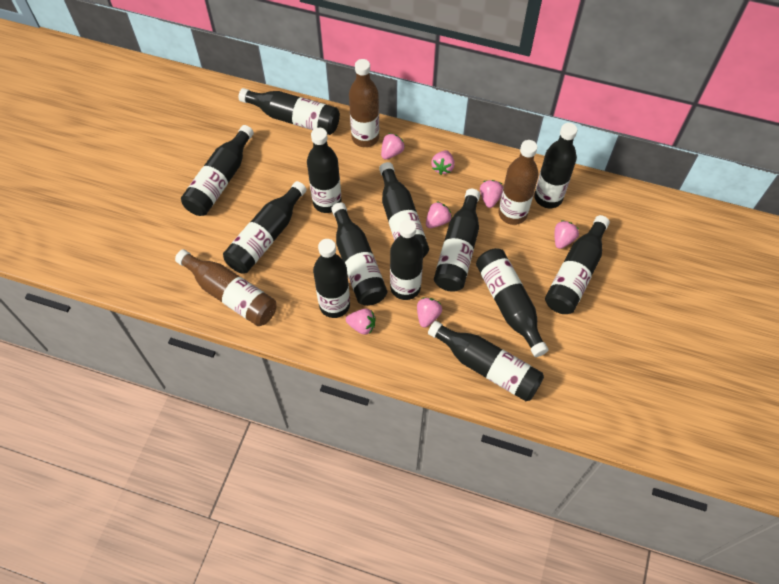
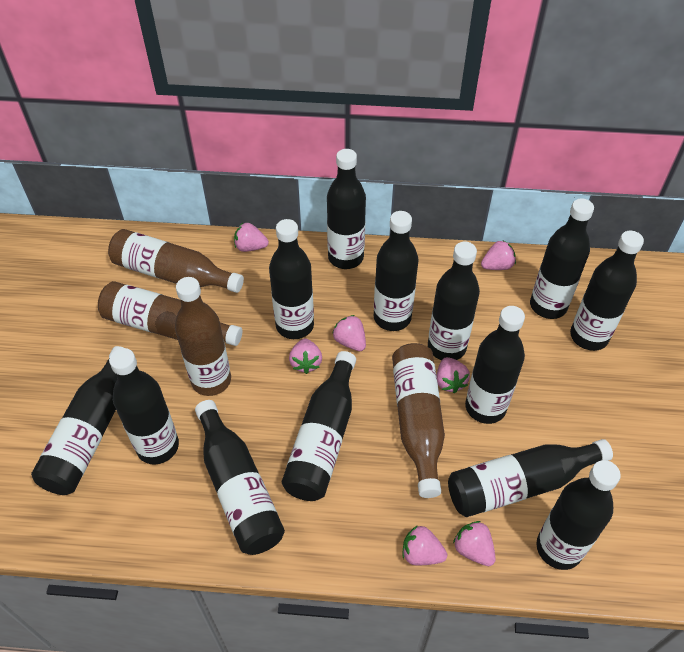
brown bottle: 3 -> 4

